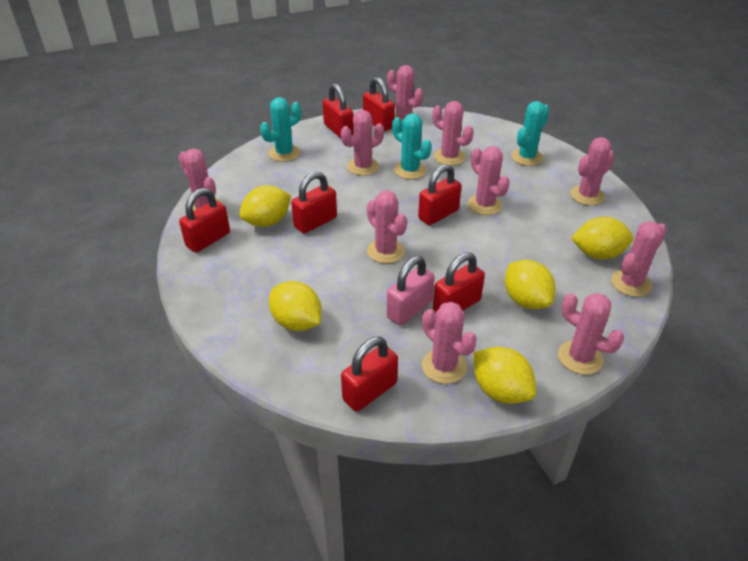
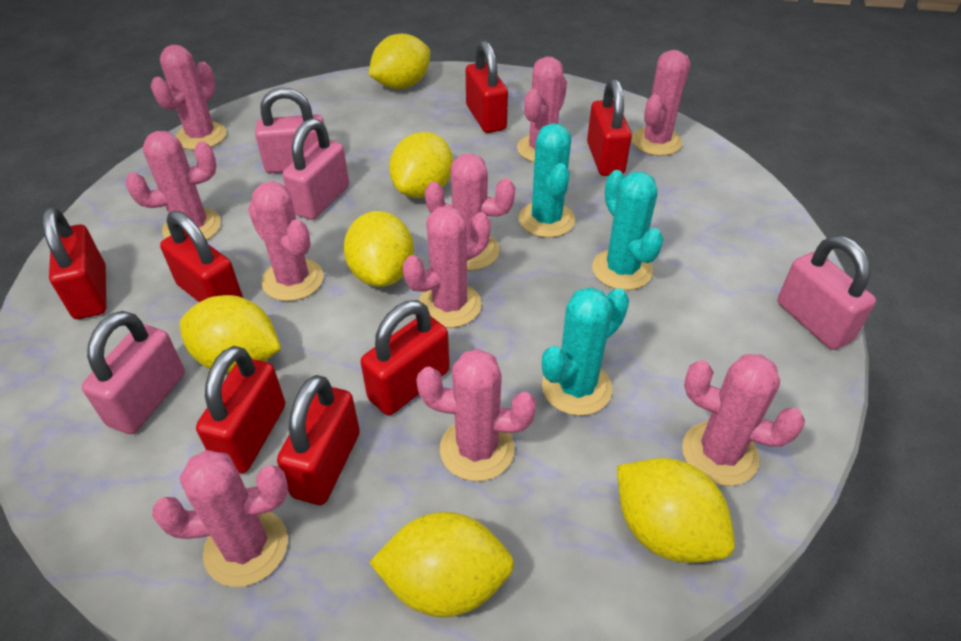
pink padlock: 1 -> 4
yellow lemon: 5 -> 6

